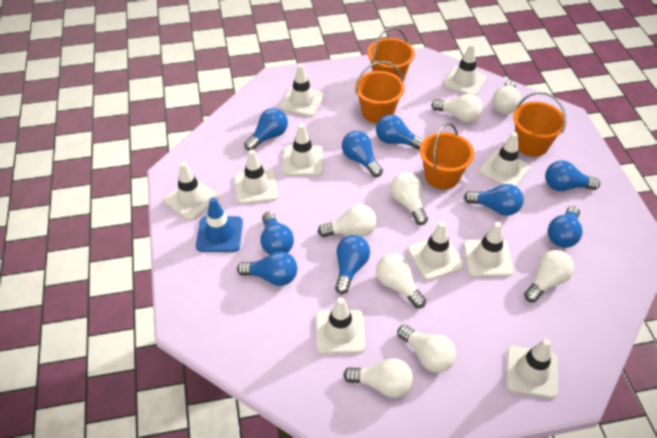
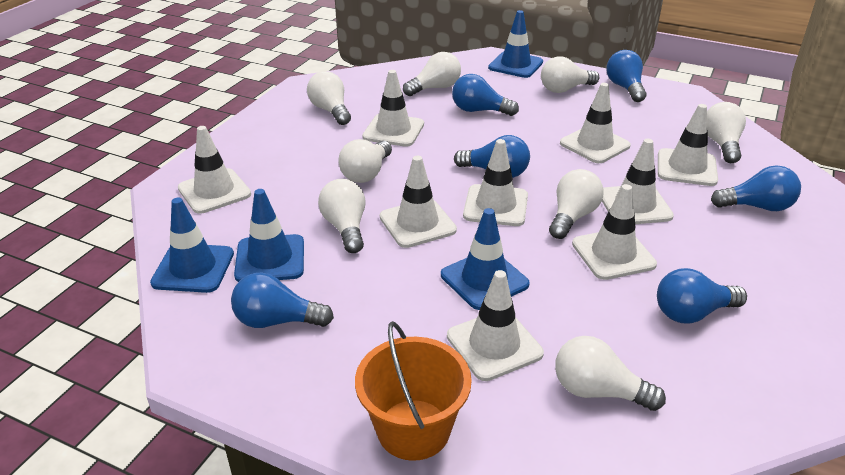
blue light bulb: 9 -> 6
blue traffic cone: 1 -> 4
orange bucket: 4 -> 1
white traffic cone: 10 -> 9

